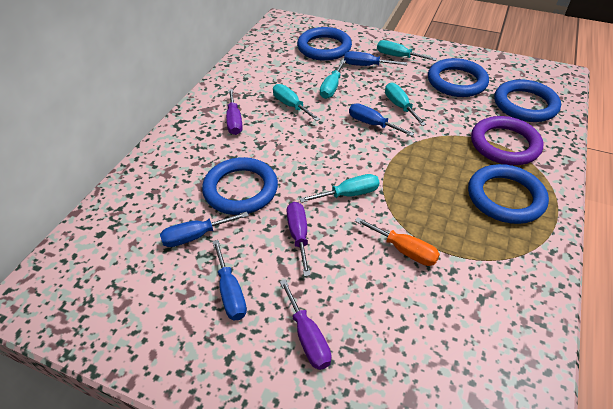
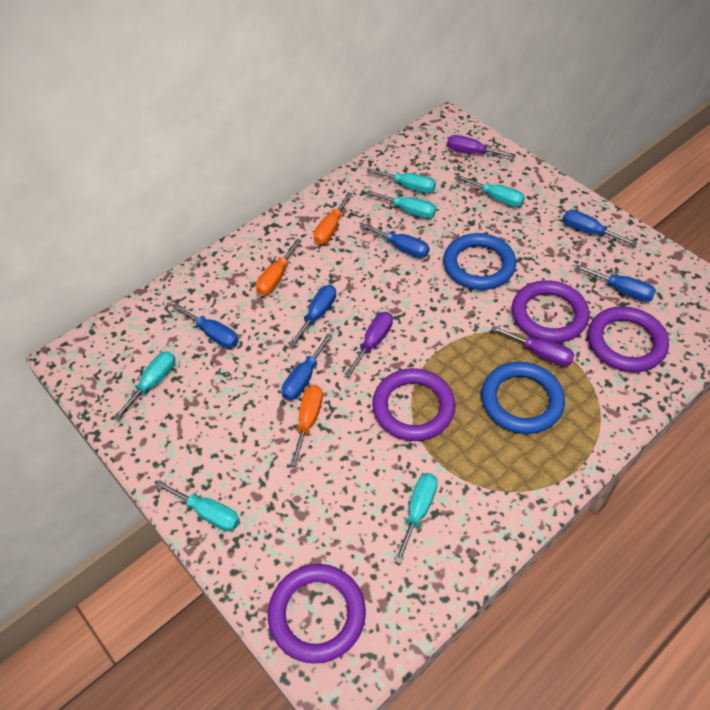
blue ring: 5 -> 2
blue screwdriver: 4 -> 6
orange screwdriver: 1 -> 3
purple ring: 1 -> 4
turquoise screwdriver: 5 -> 6

